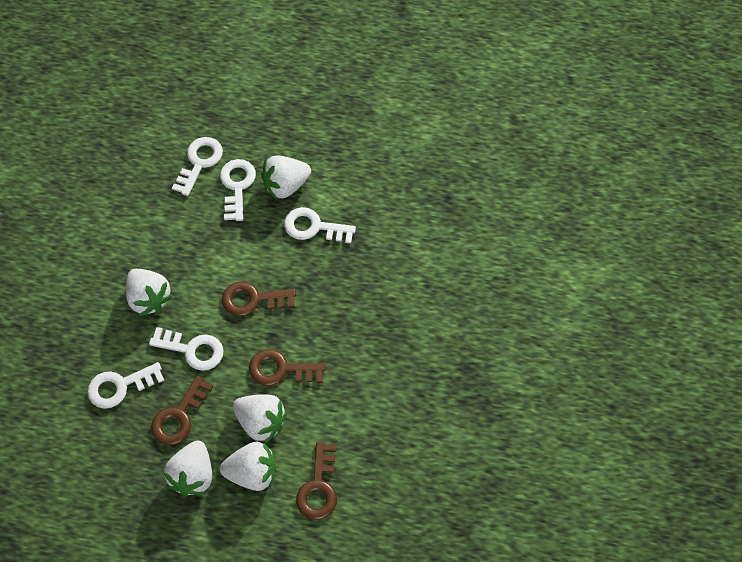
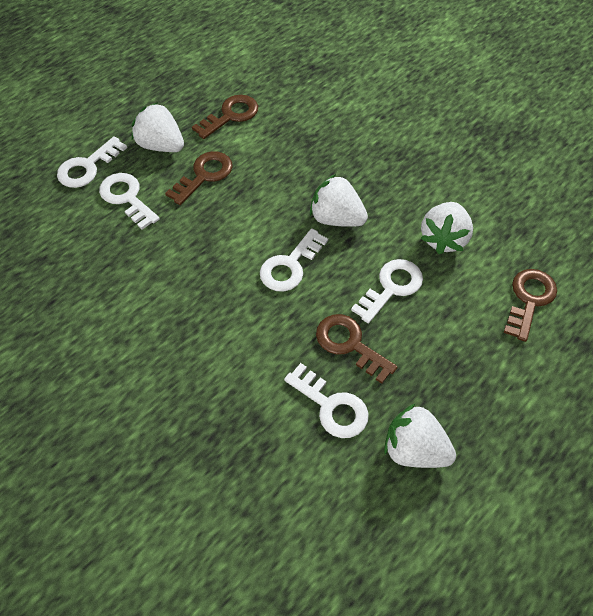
white strawberry: 5 -> 4

